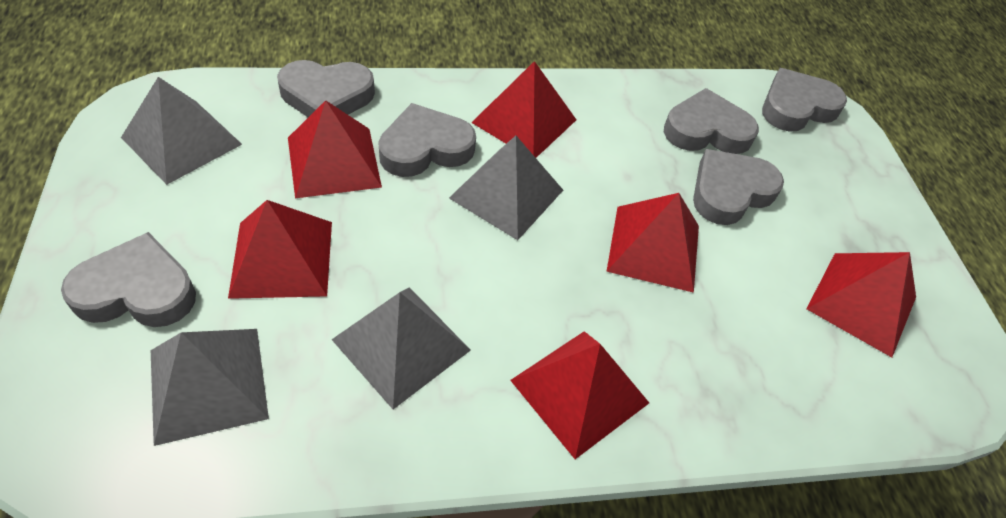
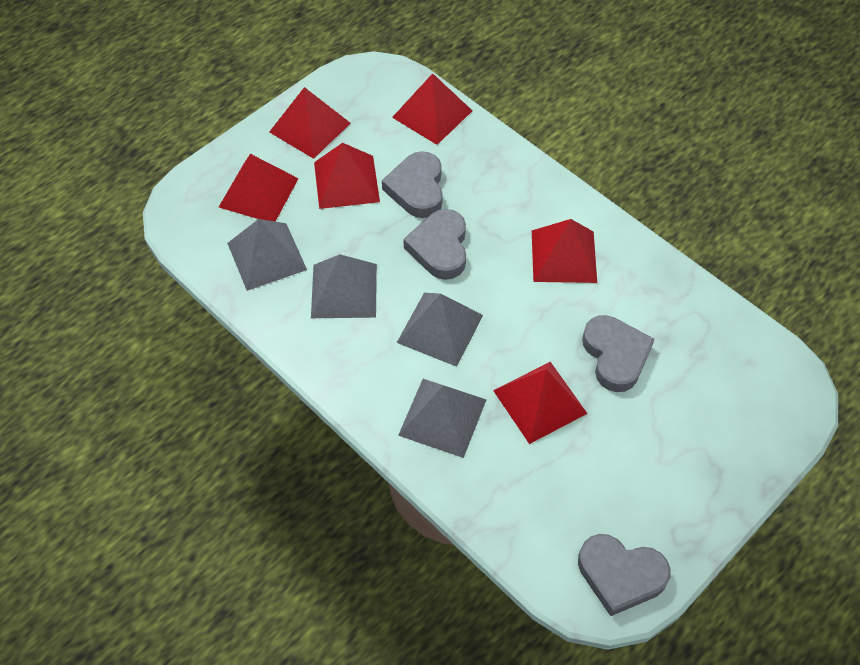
grey heart: 6 -> 4

